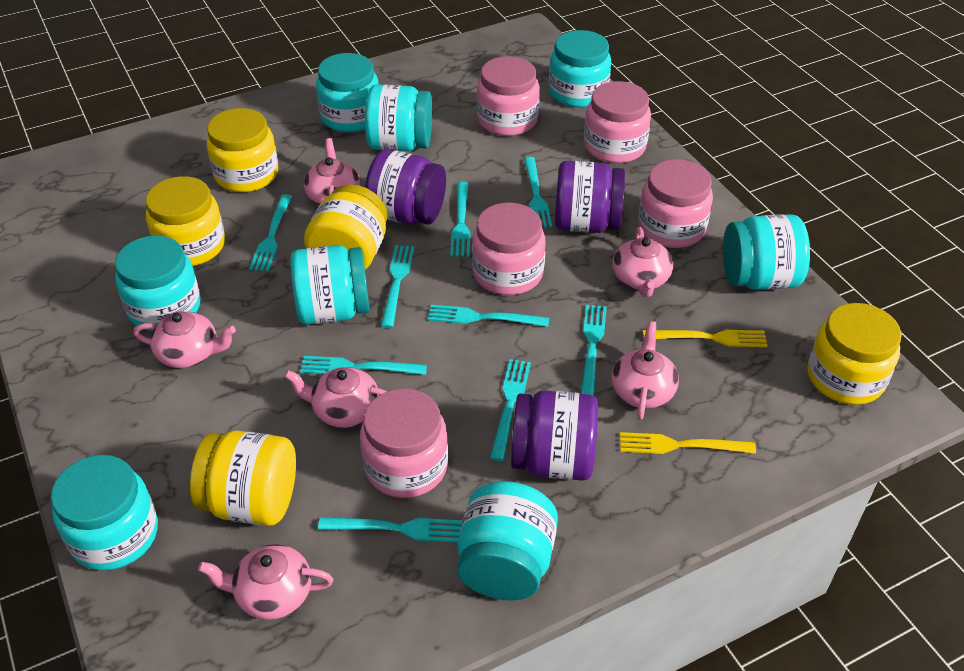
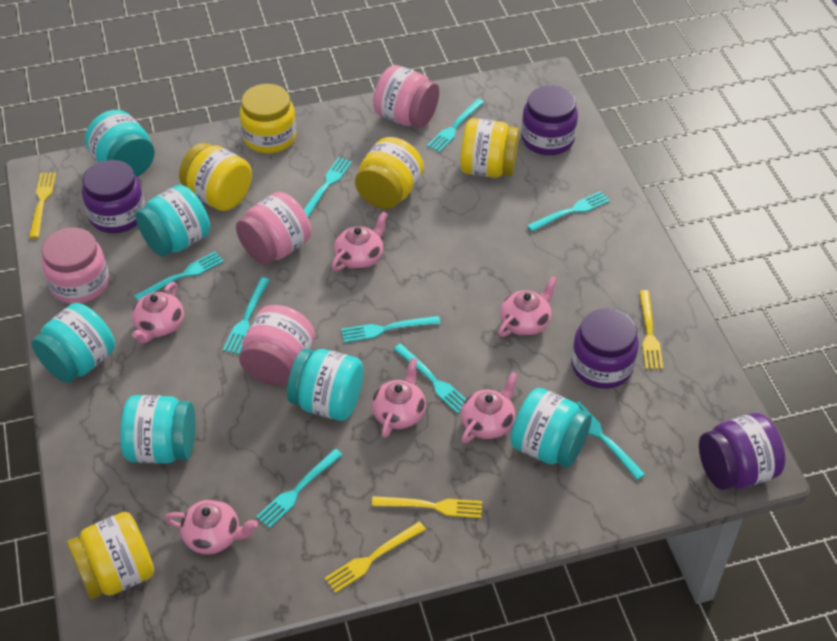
pink jar: 5 -> 4
purple jar: 3 -> 4
turquoise jar: 8 -> 6
yellow fork: 2 -> 4

